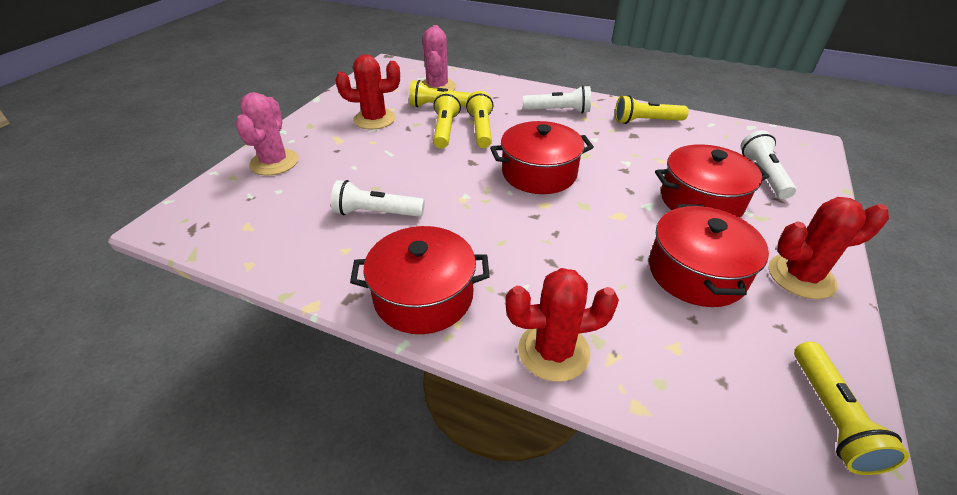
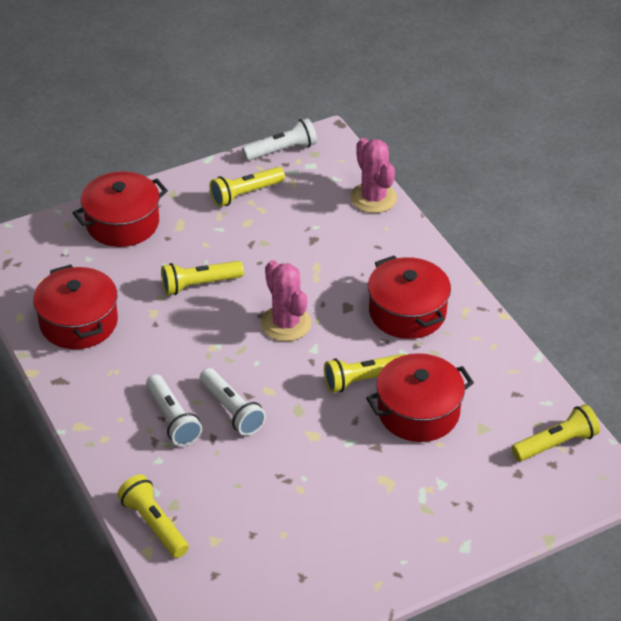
red cactus: 3 -> 0

